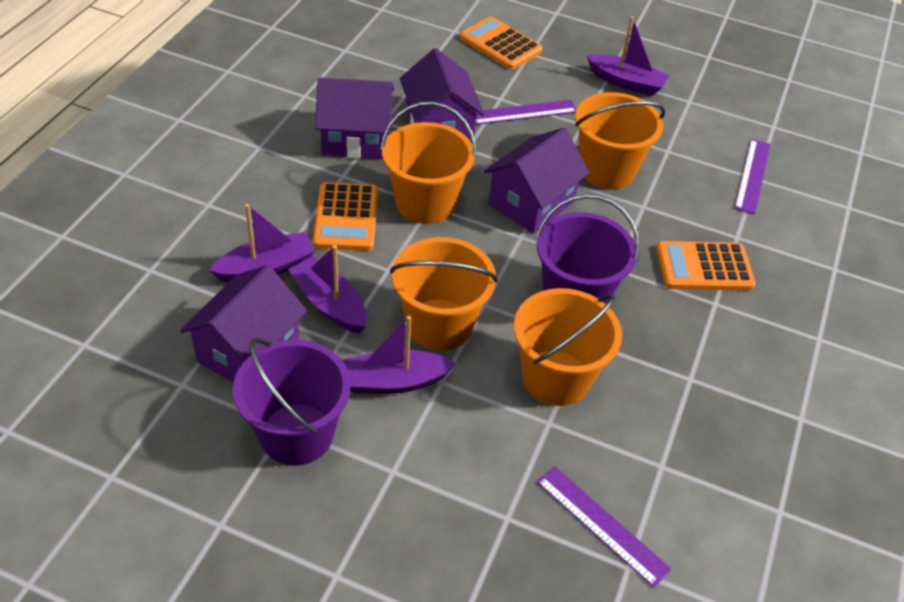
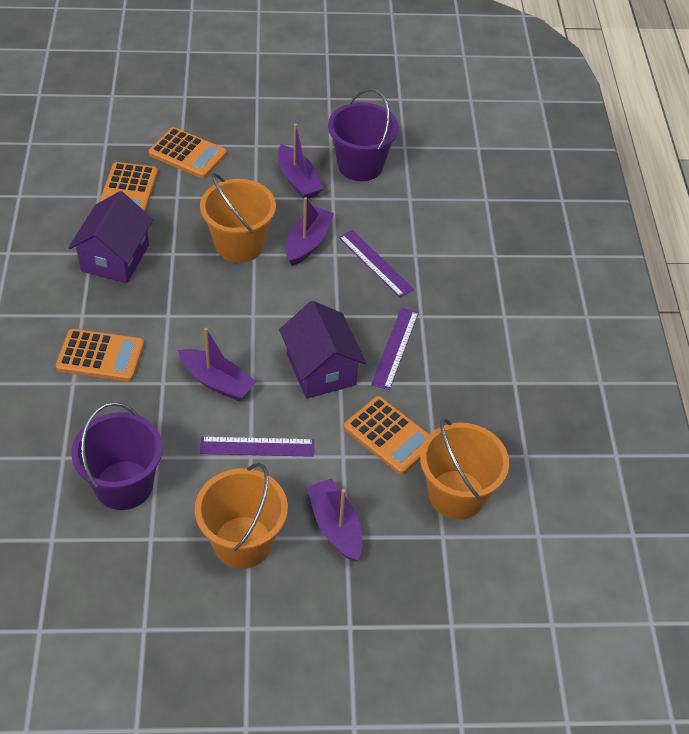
orange bucket: 4 -> 3
orange calculator: 3 -> 4
purple house: 4 -> 2

